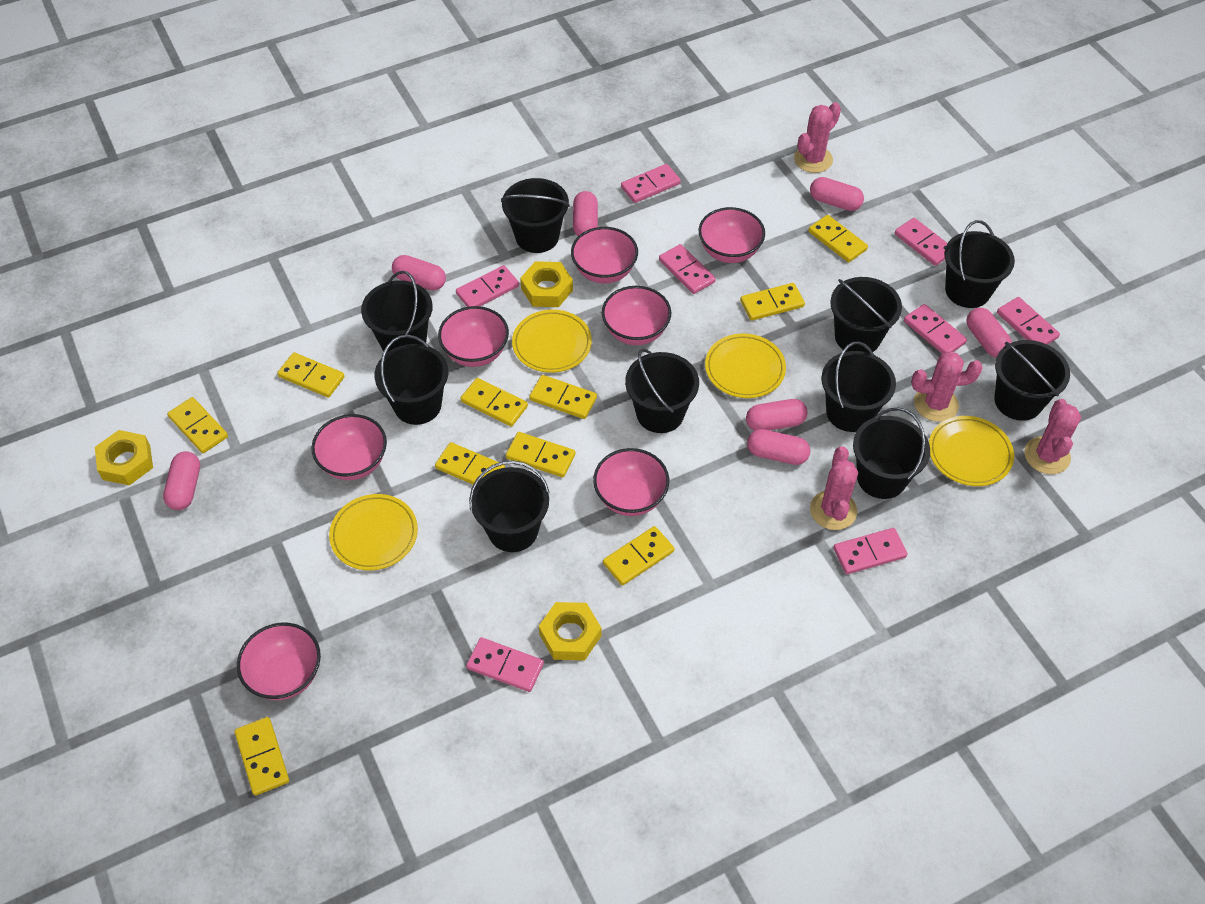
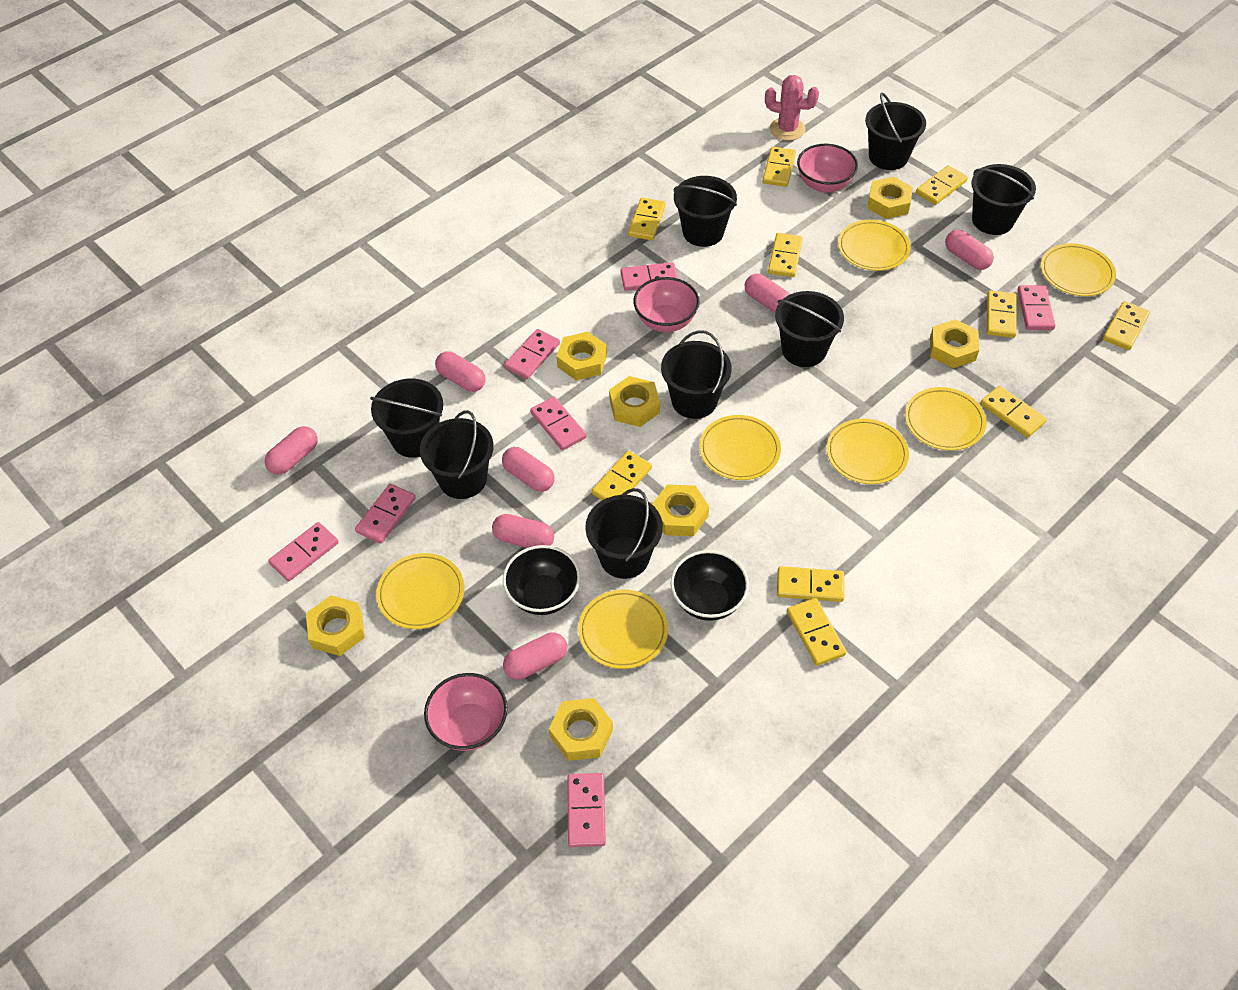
black bowl: 0 -> 2
black bucket: 10 -> 8
pink bowl: 7 -> 3
pink cactus: 4 -> 1
pink domino: 8 -> 7
yellow nut: 3 -> 7
yellow plate: 4 -> 7

